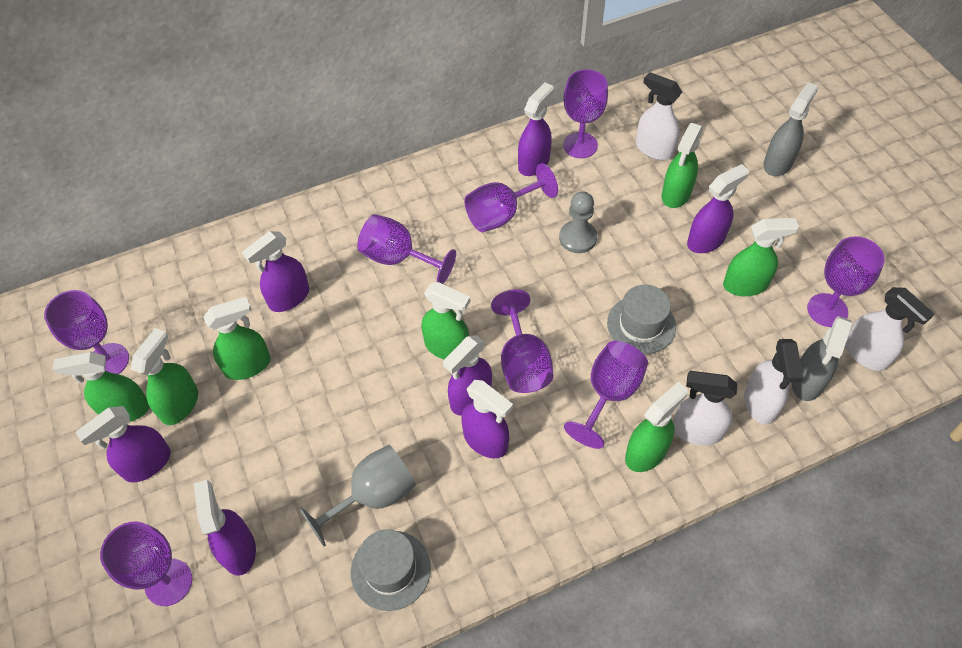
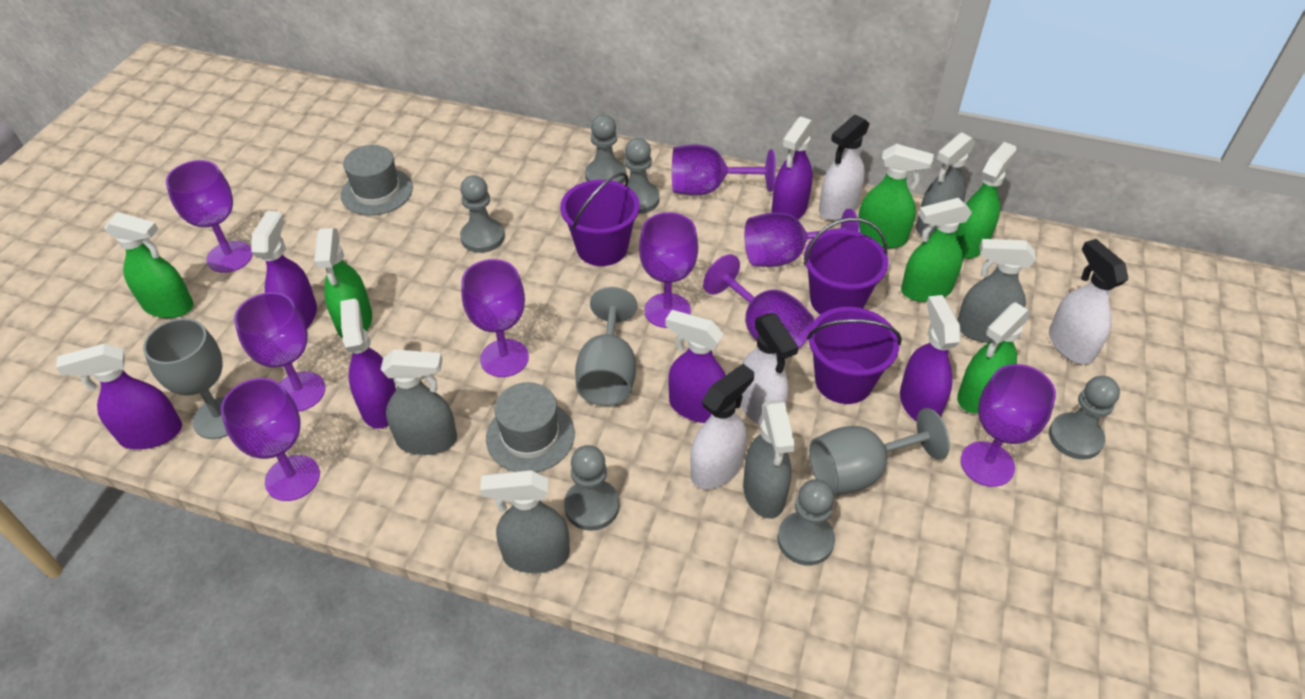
green spray bottle: 7 -> 6
grey goblet: 1 -> 3
grey pawn: 1 -> 6
grey spray bottle: 2 -> 5
purple bucket: 0 -> 3
purple goblet: 8 -> 9
purple spray bottle: 7 -> 6

